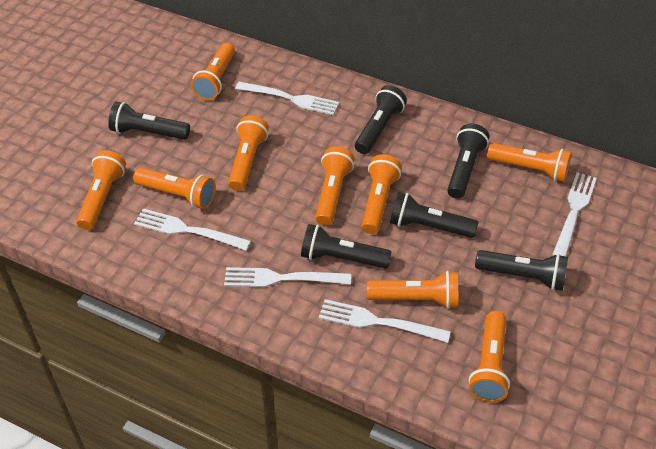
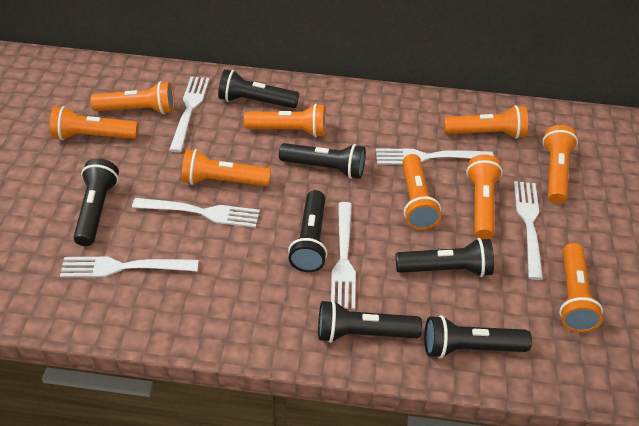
black flashlight: 6 -> 7
white fork: 5 -> 6

